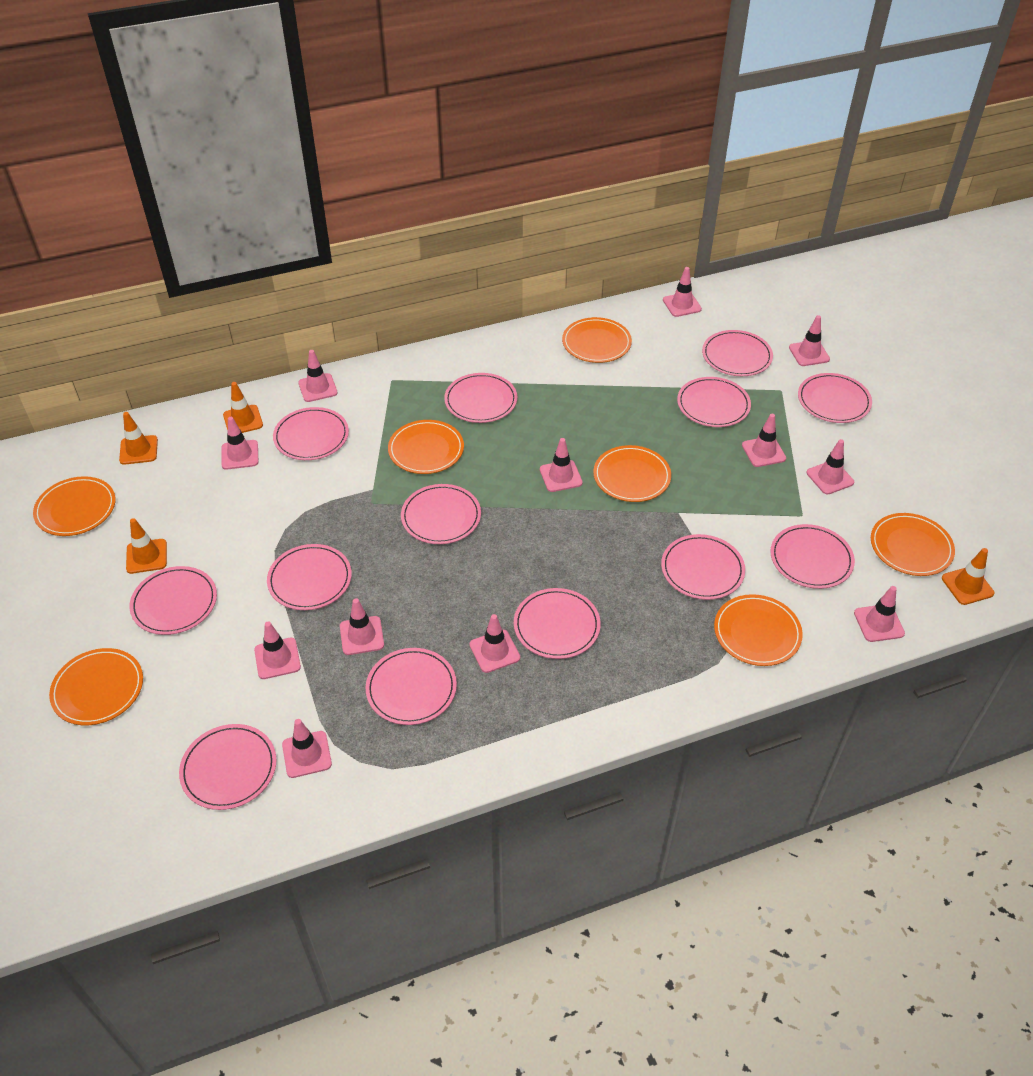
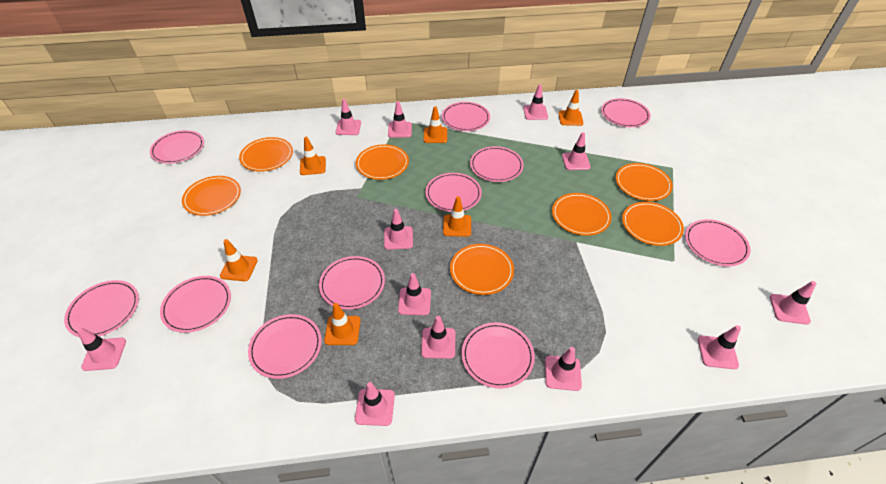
orange traffic cone: 4 -> 6
pink plate: 13 -> 11

